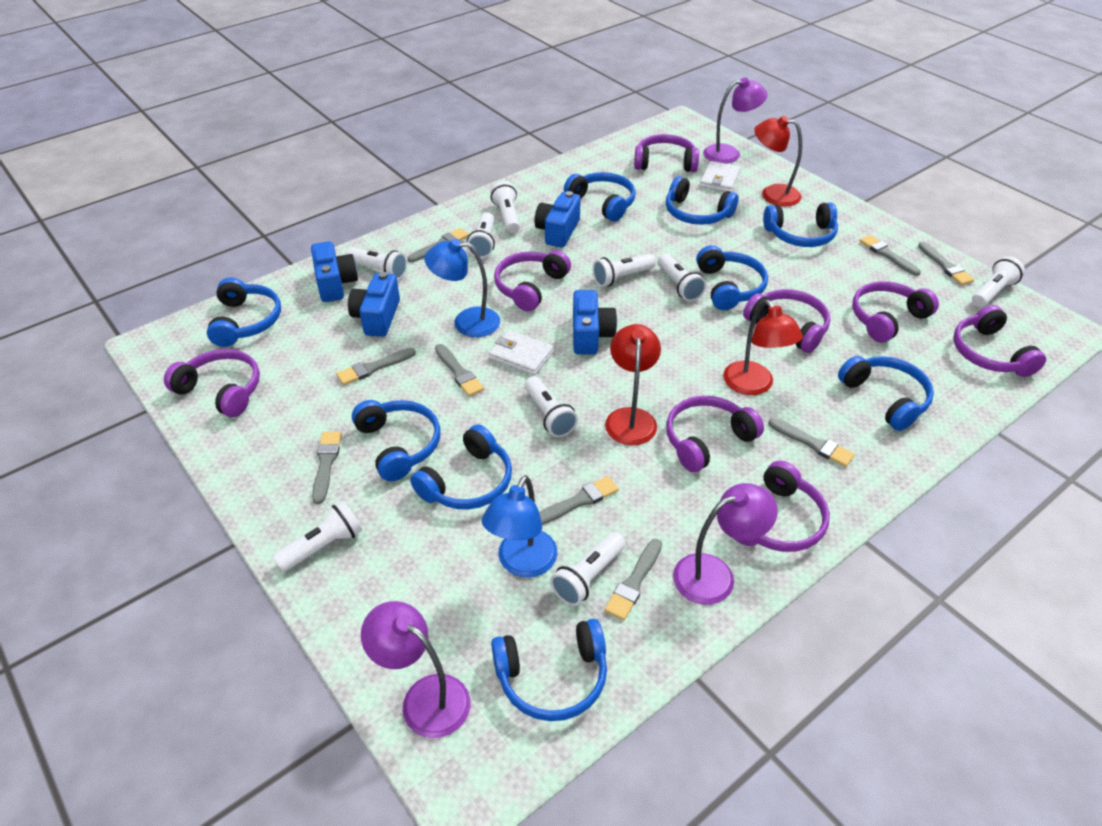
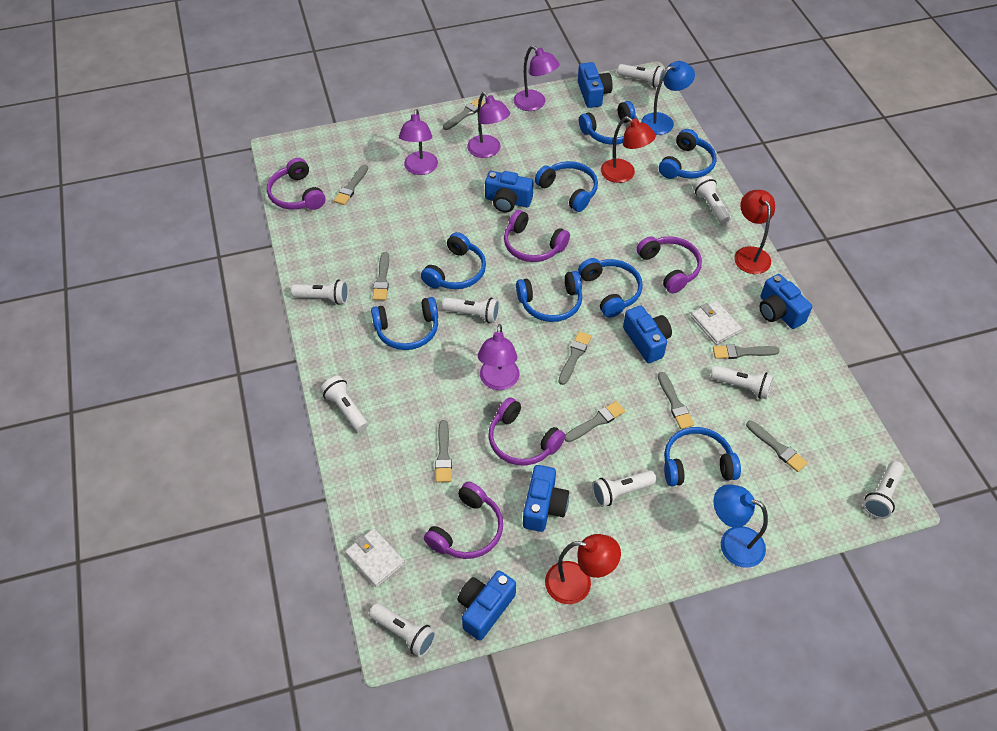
blue camera: 4 -> 6
blue headphones: 9 -> 8
purple headphones: 8 -> 5
purple lamp: 3 -> 4

